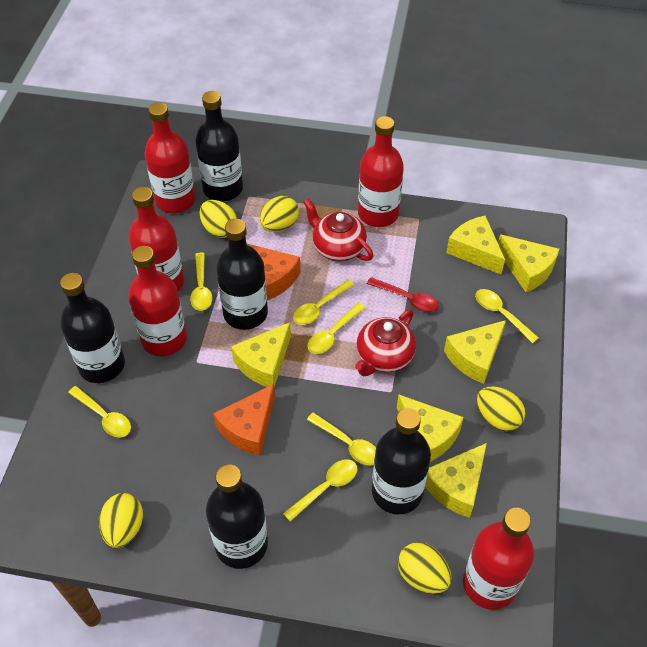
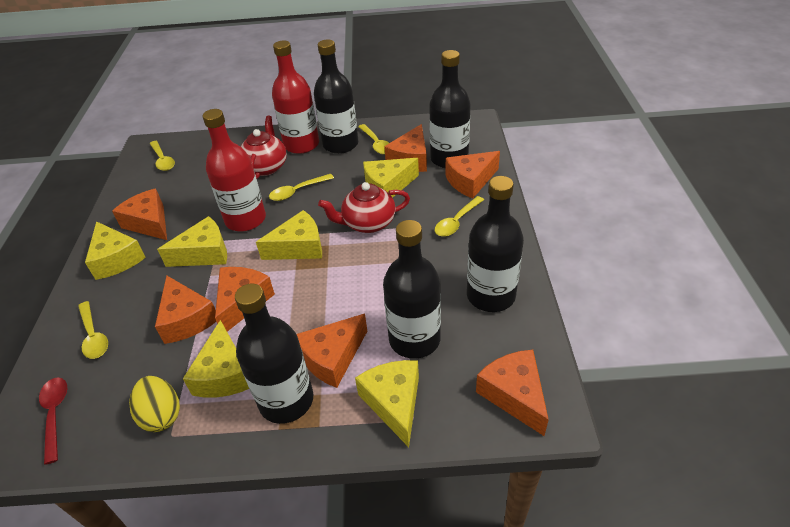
orange cheese: 2 -> 7
red bottle: 5 -> 2
yellow egg: 5 -> 1
yellow spoon: 7 -> 5

